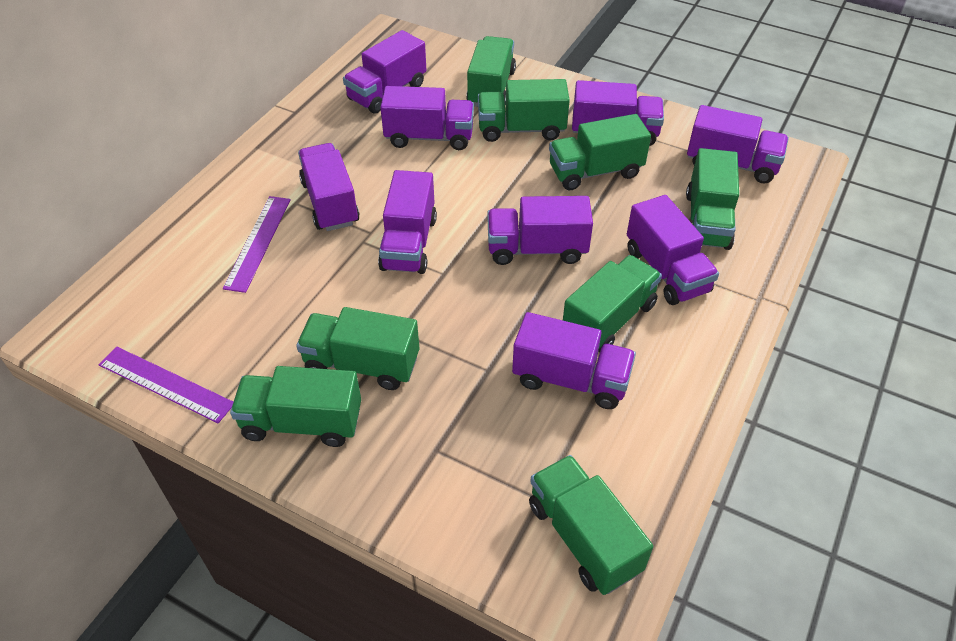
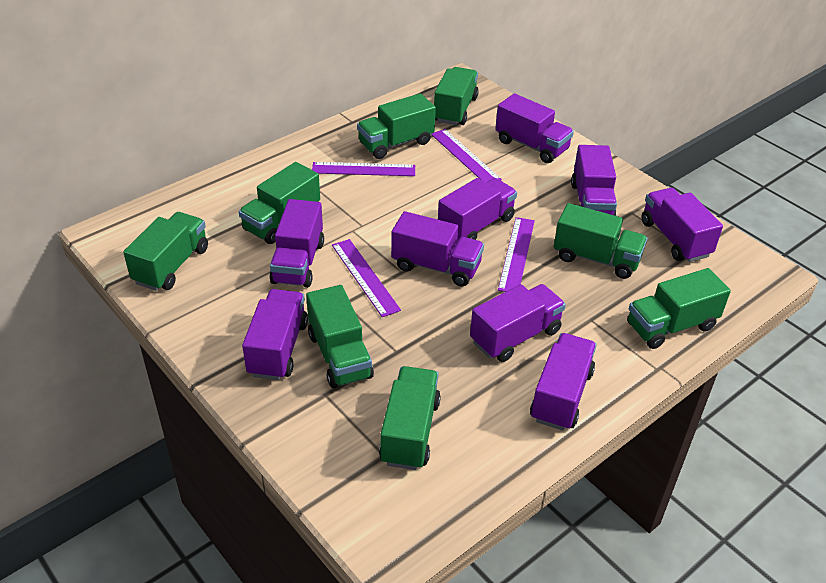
purple ruler: 2 -> 4

